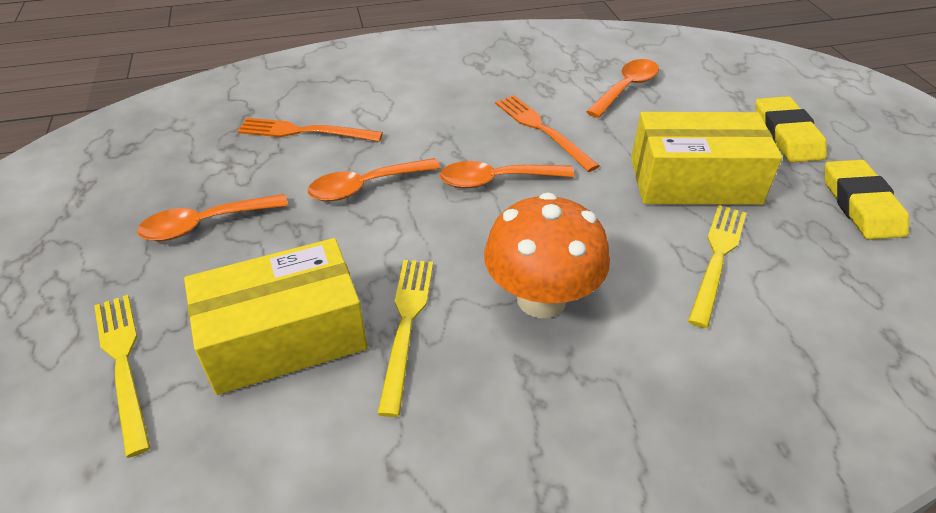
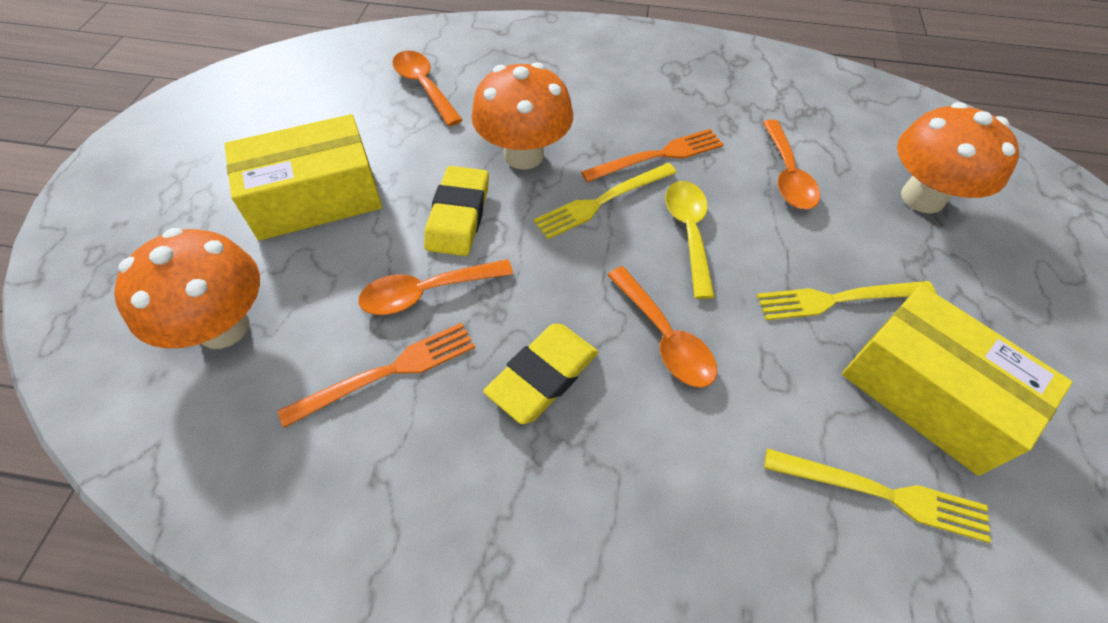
orange mushroom: 1 -> 3
yellow spoon: 0 -> 1

